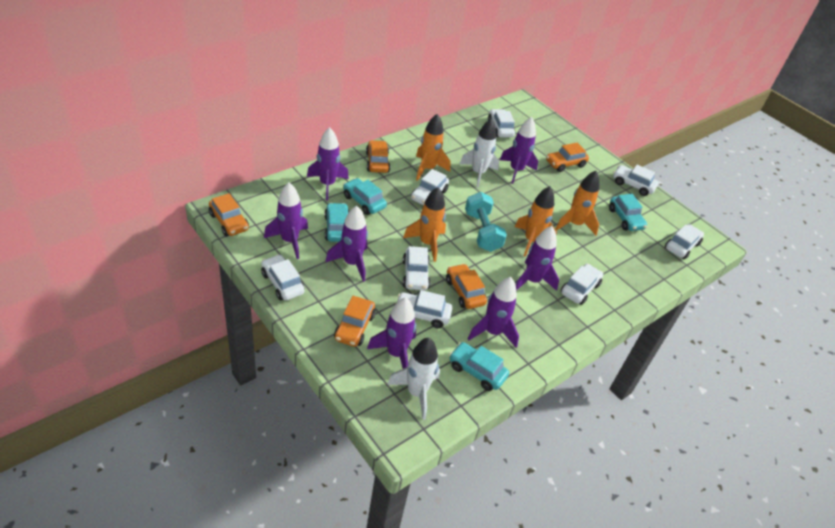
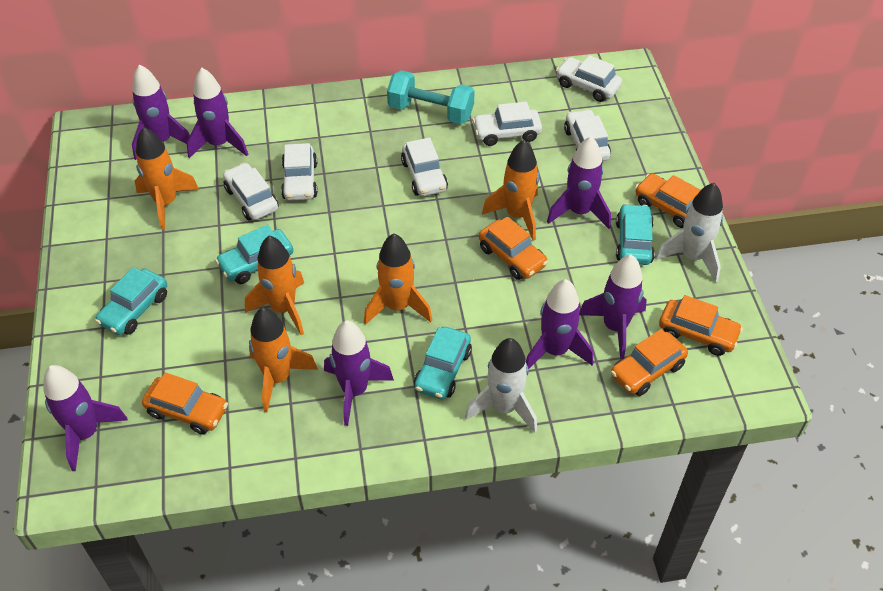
orange rocket: 4 -> 5
white car: 8 -> 6

